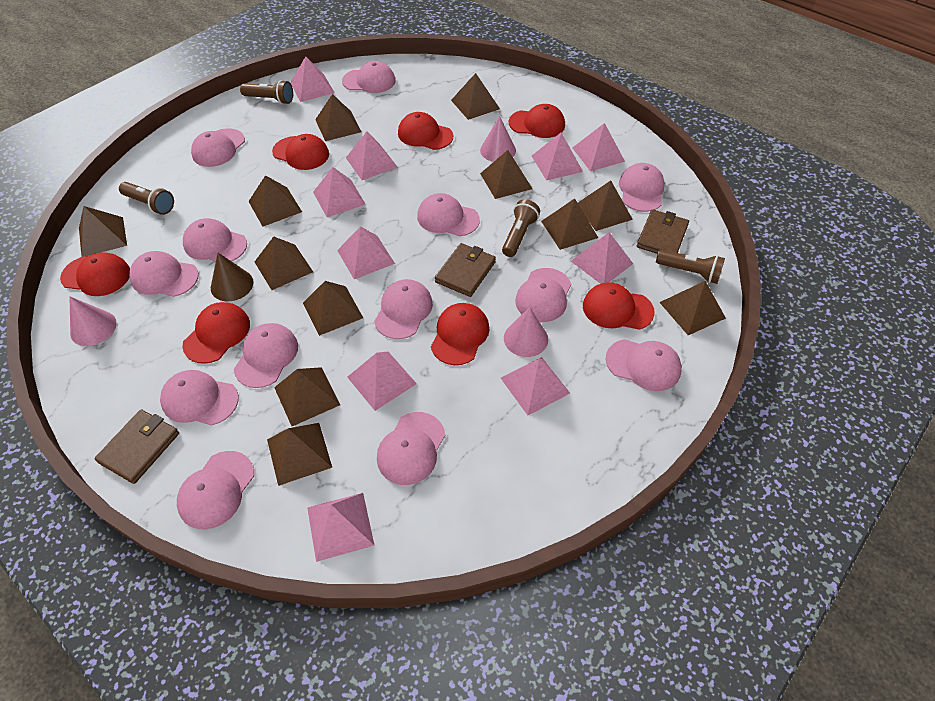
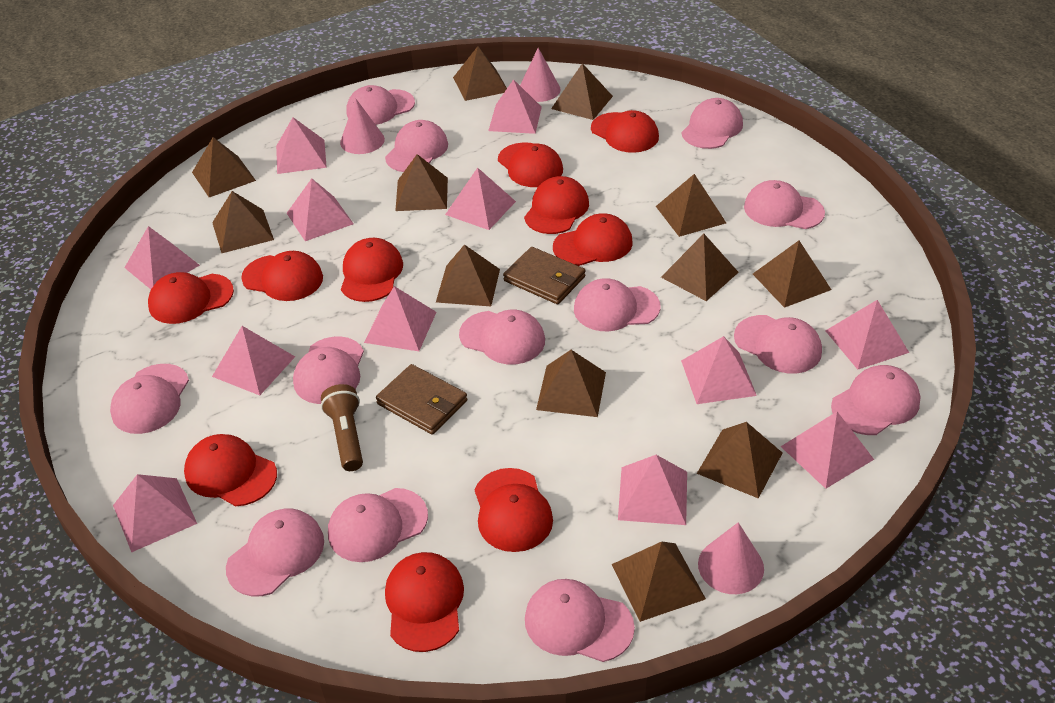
brown cone: 1 -> 0
brown flashlight: 4 -> 1
brown wallet: 3 -> 2
pink pyramid: 10 -> 12
red cap: 7 -> 10

